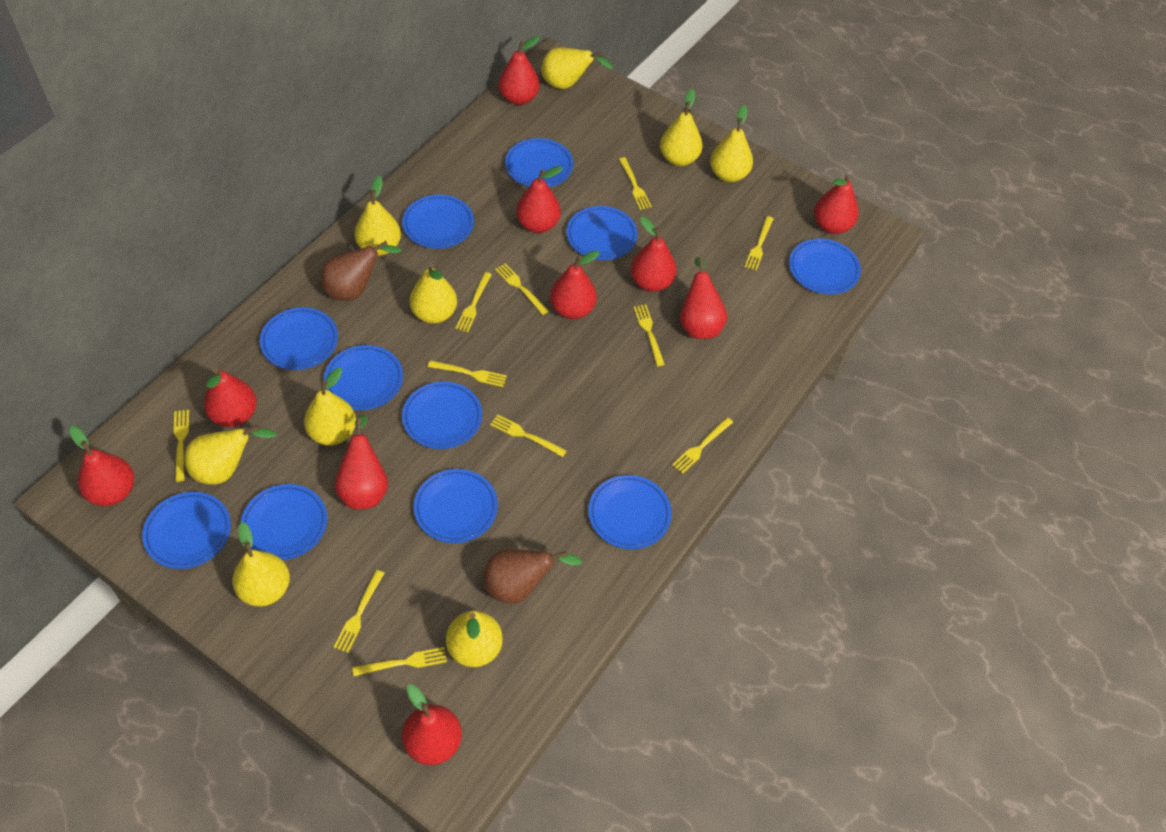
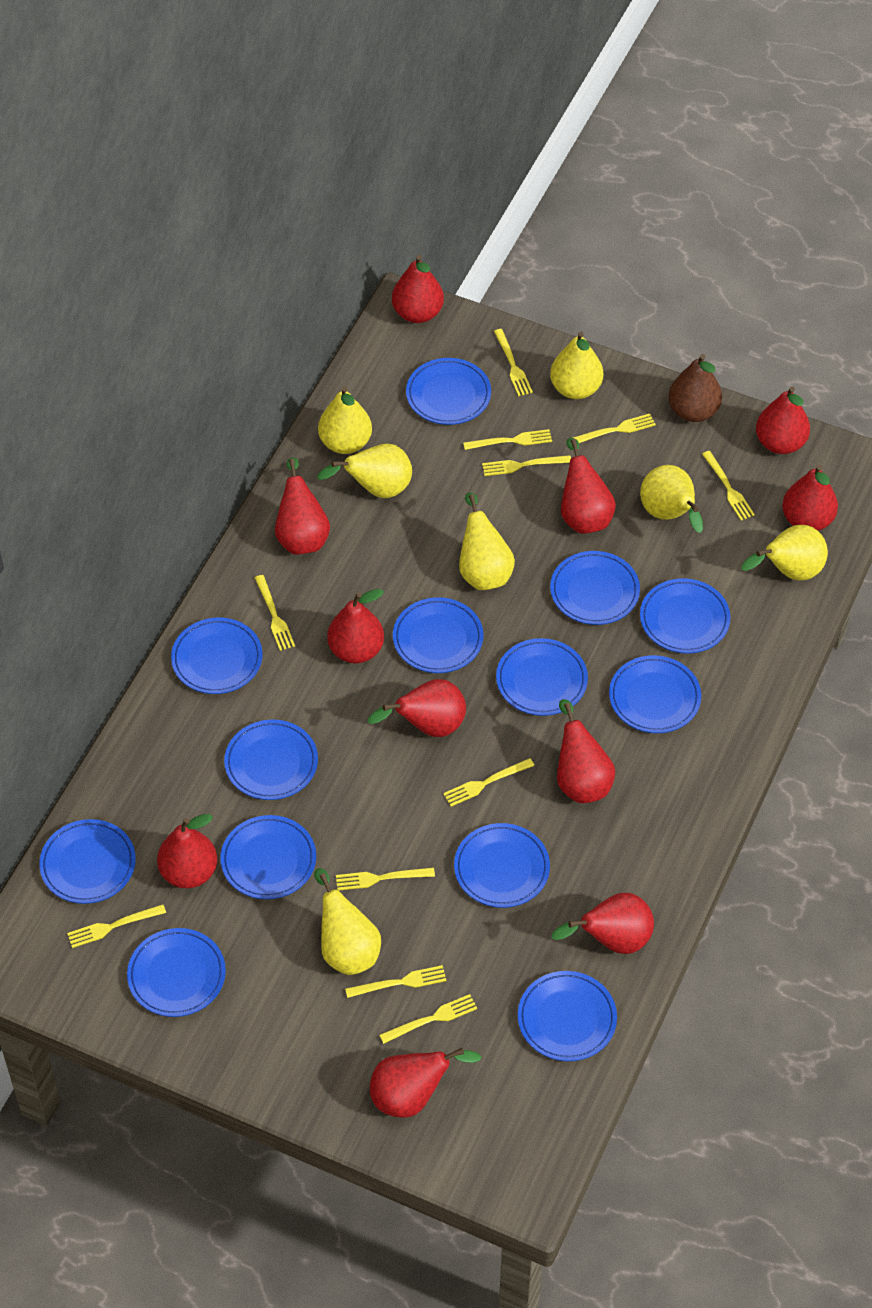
blue plate: 11 -> 13
brown pear: 2 -> 1
red pear: 10 -> 11
yellow pear: 9 -> 7

